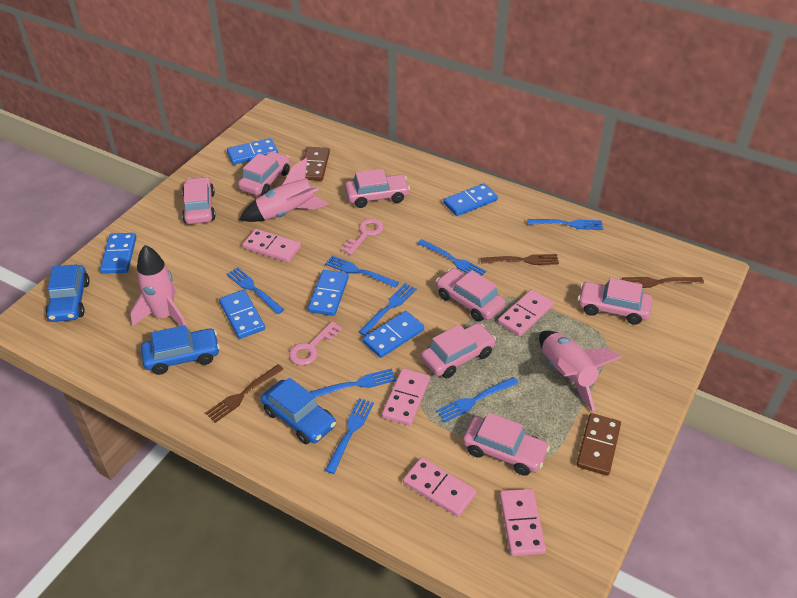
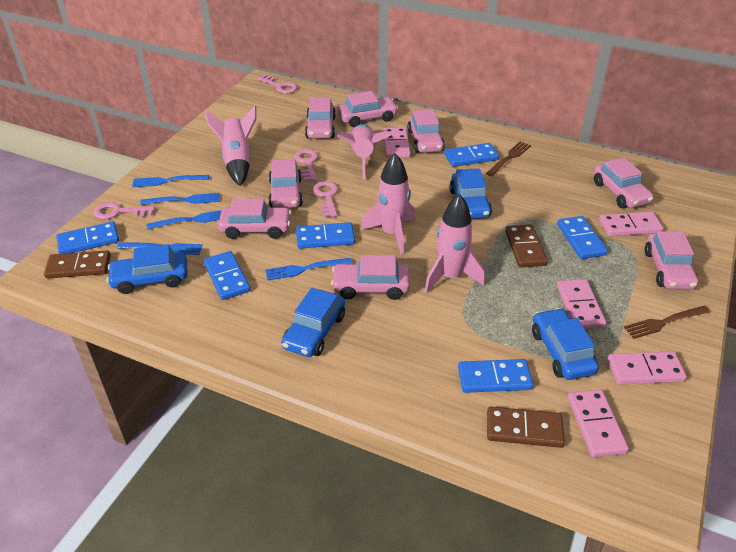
blue car: 3 -> 4
blue fork: 8 -> 5
brown domino: 2 -> 3
brown fork: 3 -> 2
pink car: 7 -> 8
pink key: 2 -> 4
pink rocket: 3 -> 4

